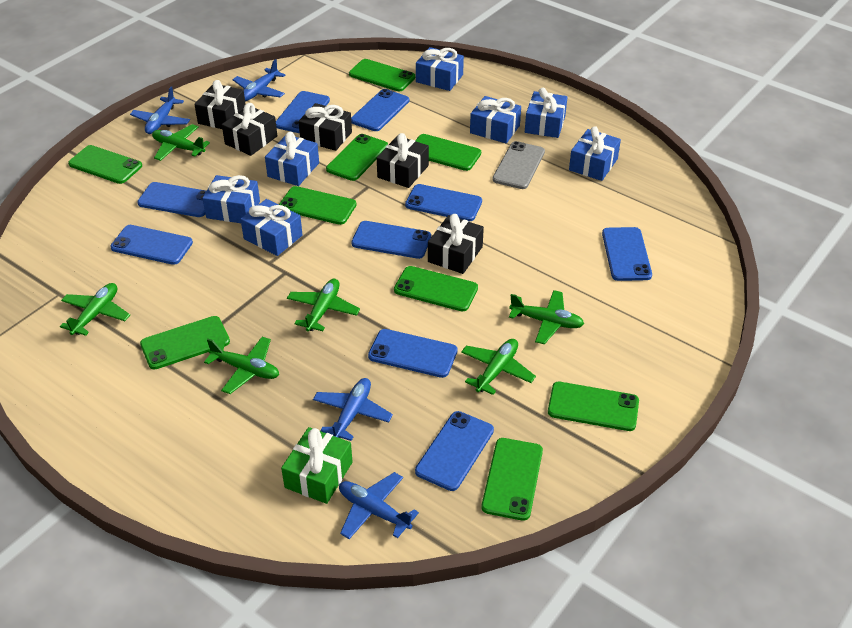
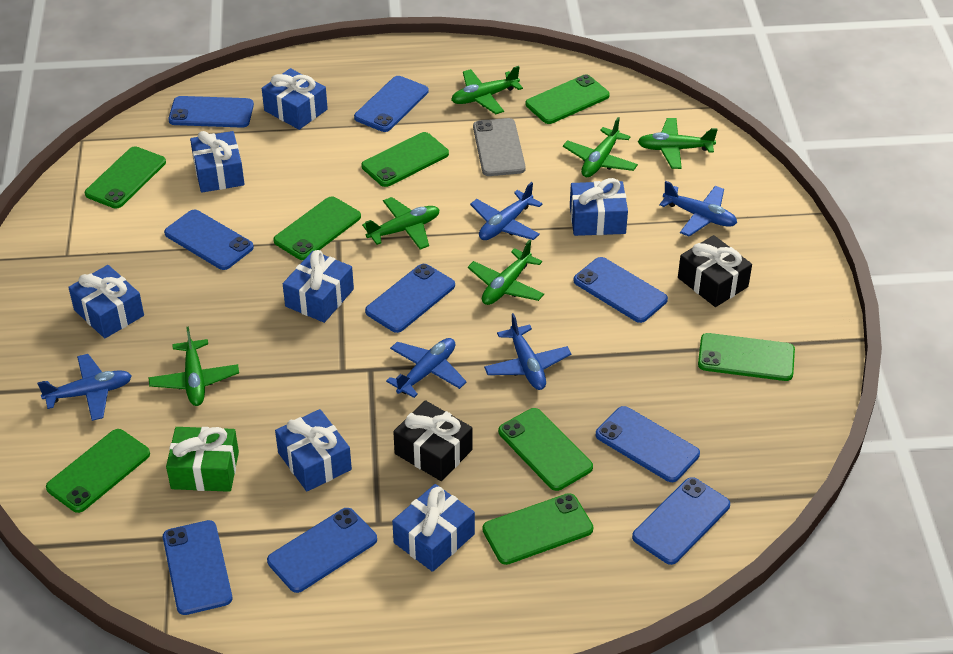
black gift: 5 -> 2
blue plane: 4 -> 5
green phone: 9 -> 8

